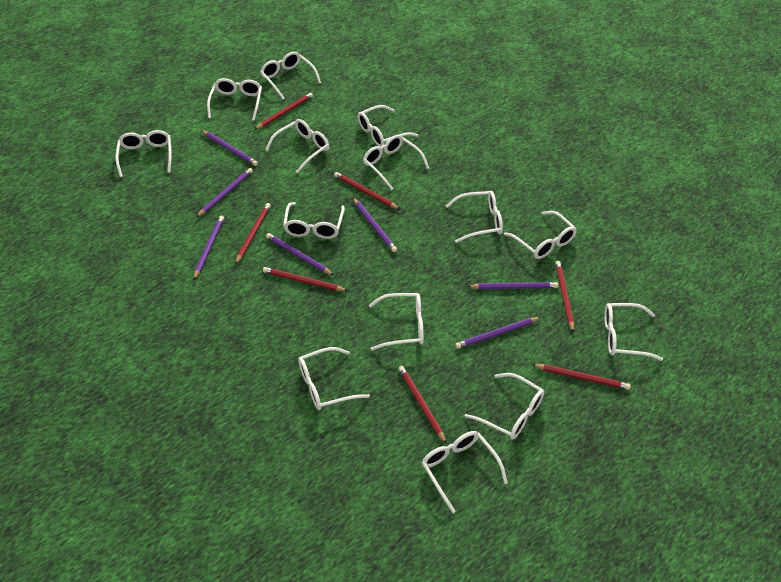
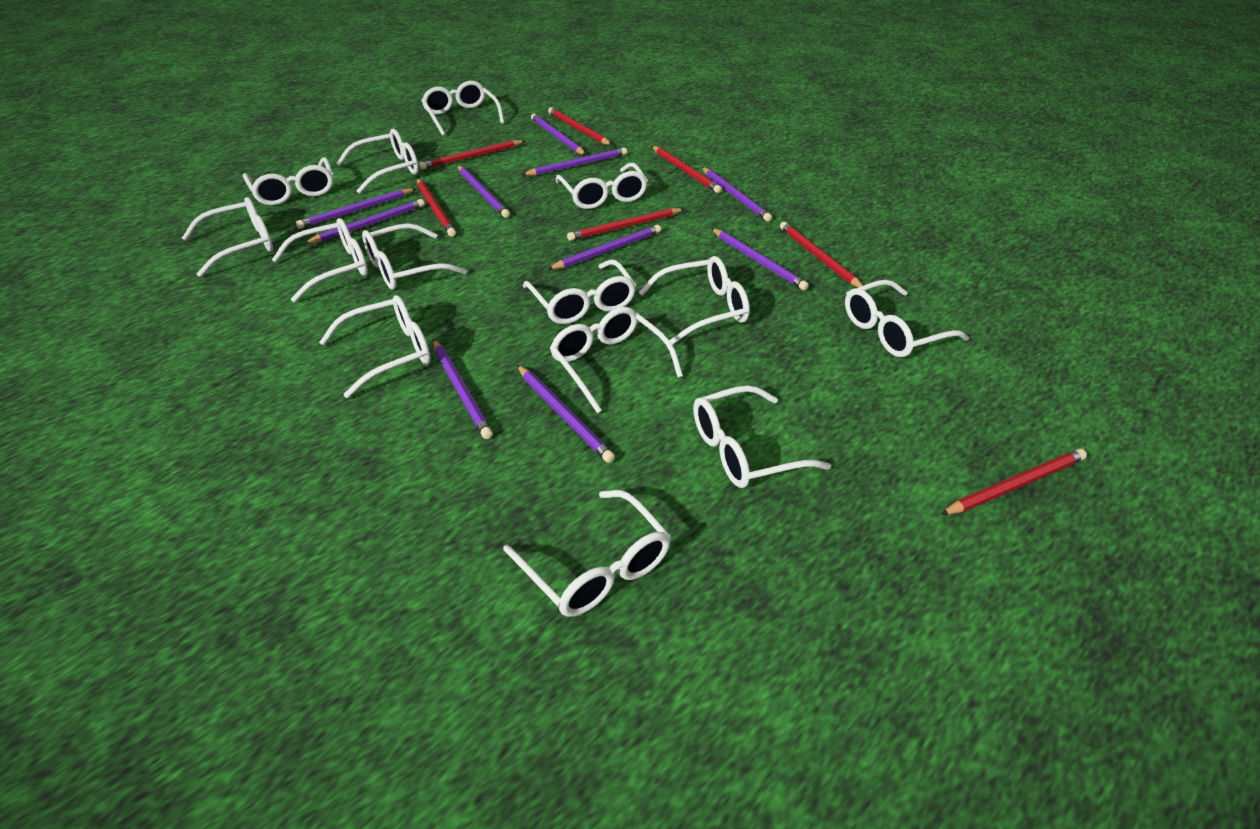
purple pencil: 7 -> 10

